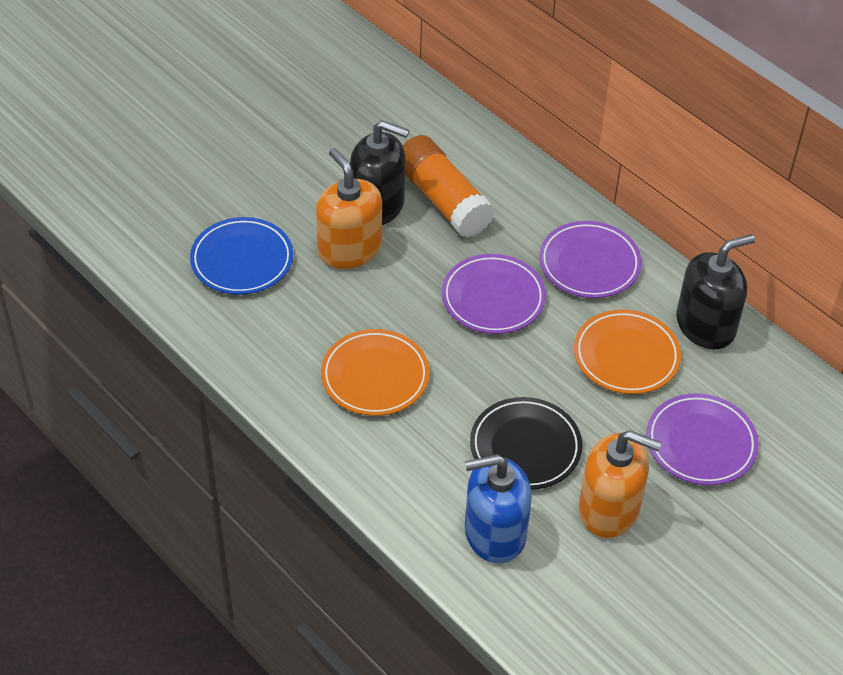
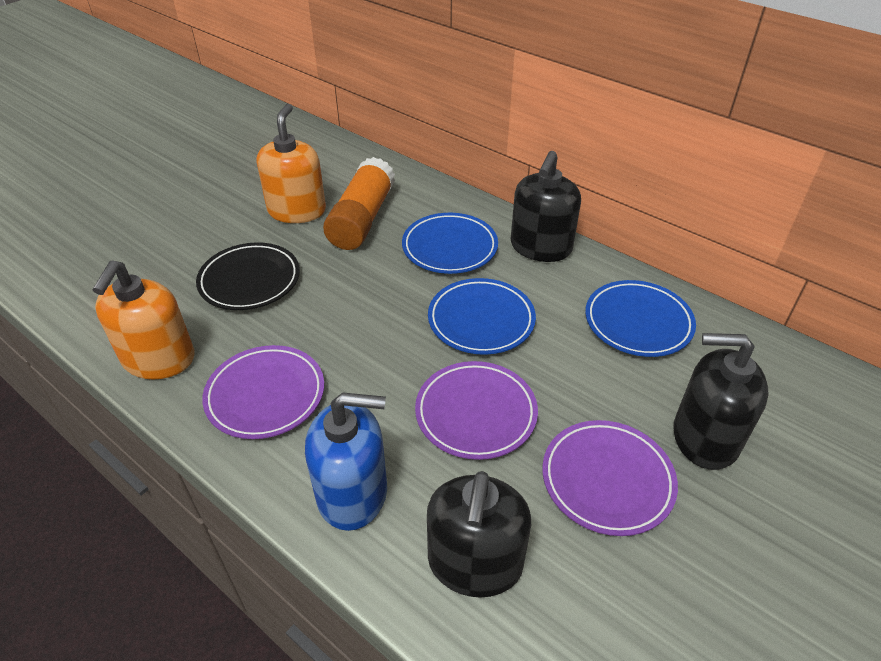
black soap dispenser: 2 -> 3
blue plate: 1 -> 3
orange plate: 2 -> 0

